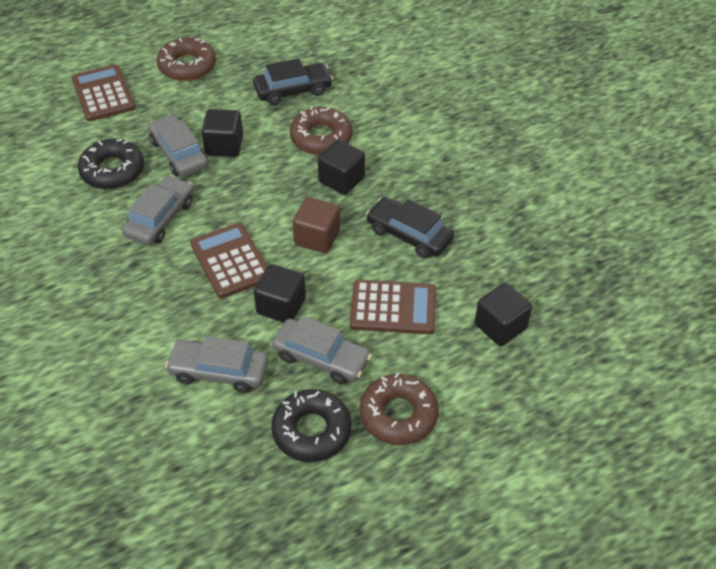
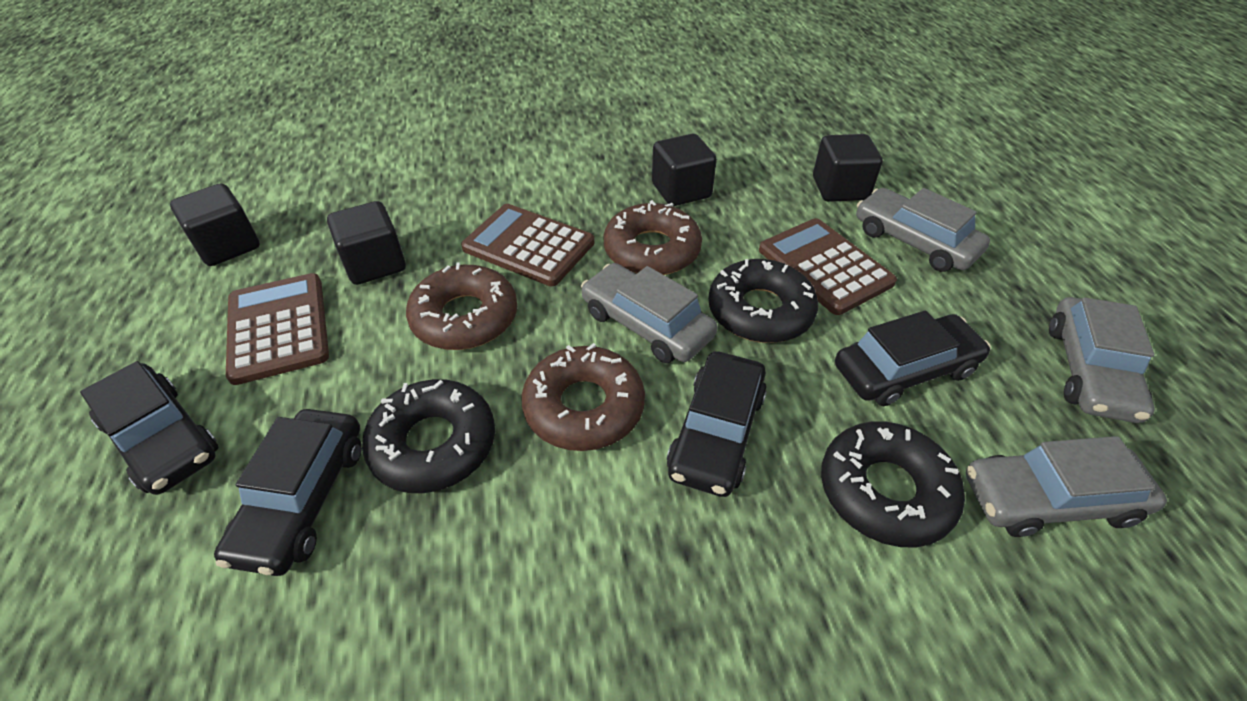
black car: 2 -> 4
black donut: 2 -> 3
brown cube: 1 -> 0

